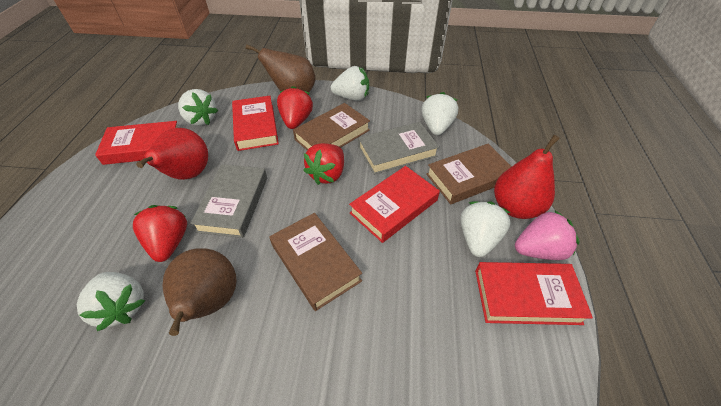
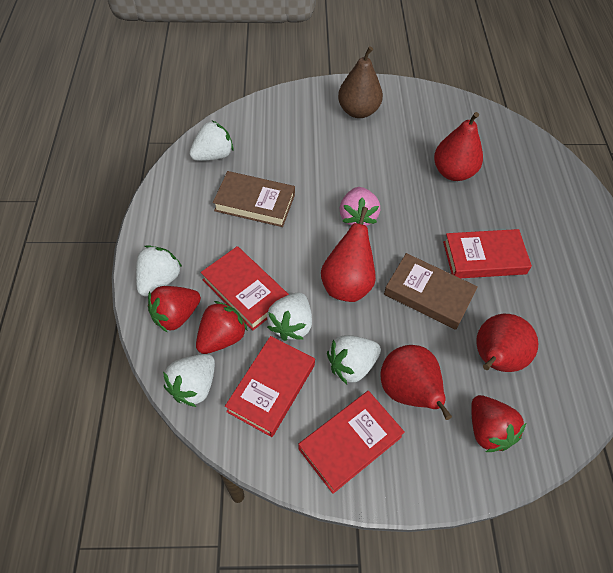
brown book: 3 -> 2
brown pear: 2 -> 1
grey book: 2 -> 0
red pear: 2 -> 4

